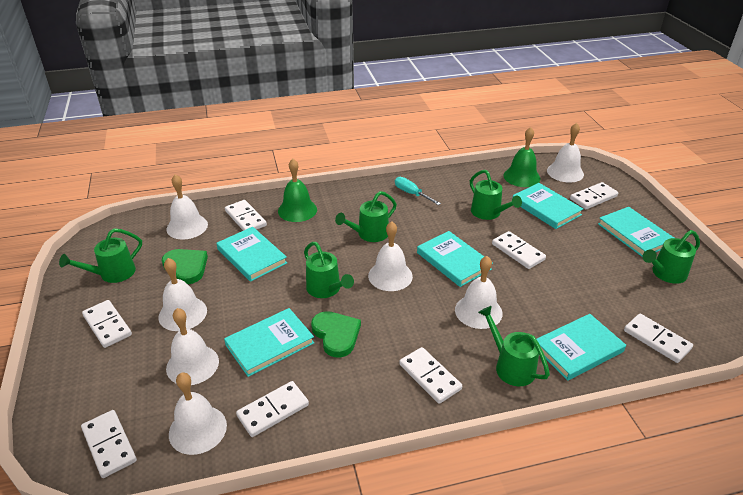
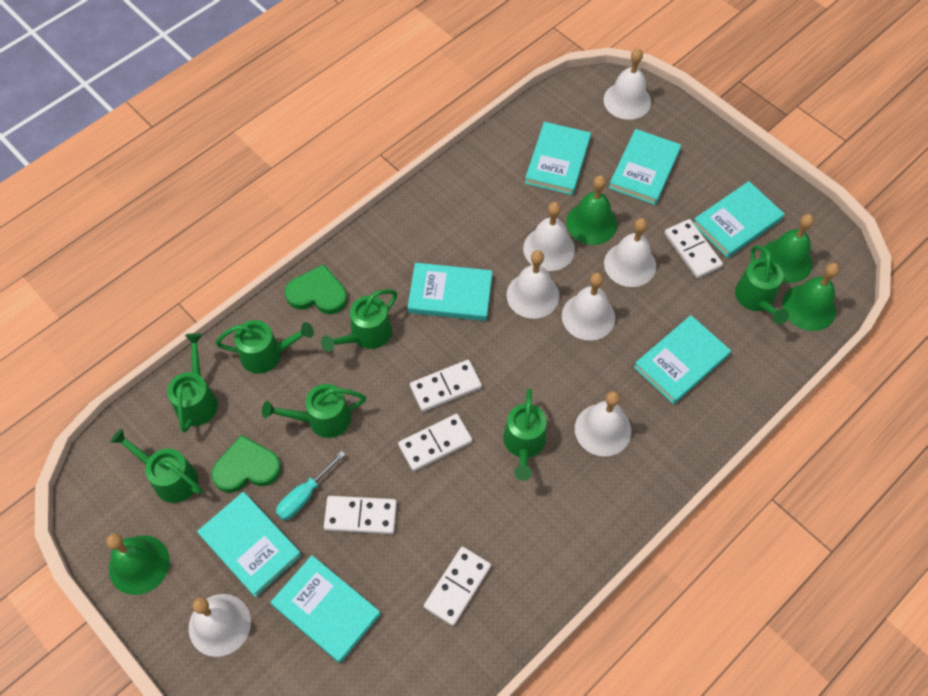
green bell: 2 -> 4
green watering can: 6 -> 7
turquoise book: 6 -> 7
white domino: 8 -> 5

